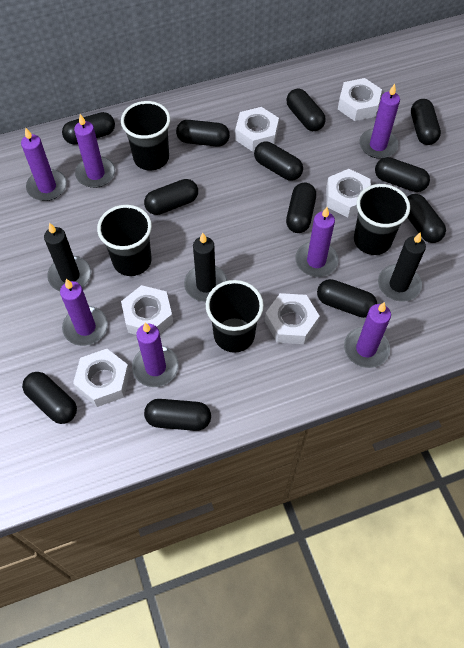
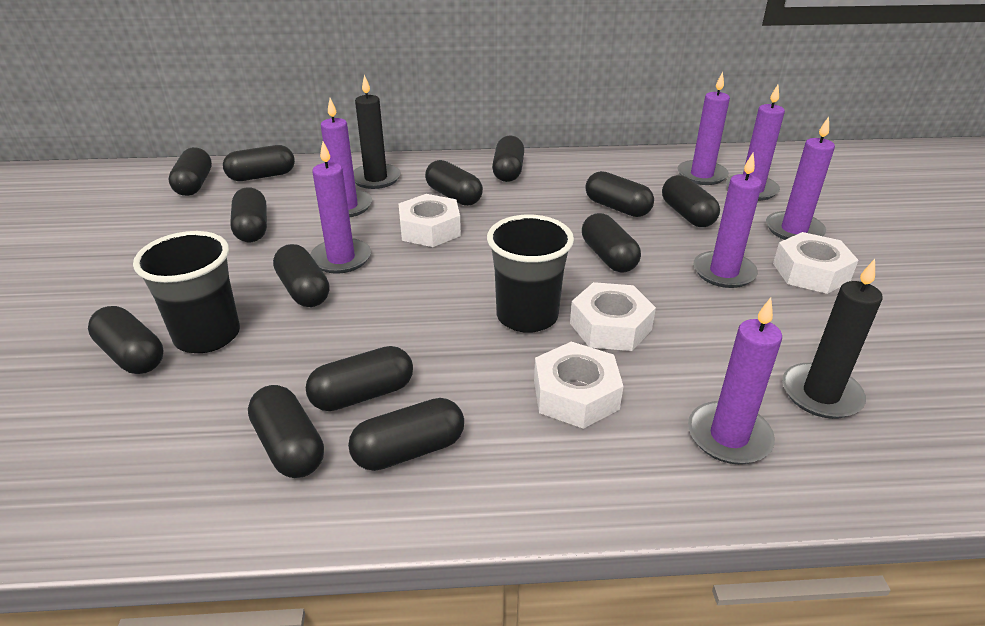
black candle: 3 -> 2
black capsule: 12 -> 13
black cup: 4 -> 2
white nut: 6 -> 4

